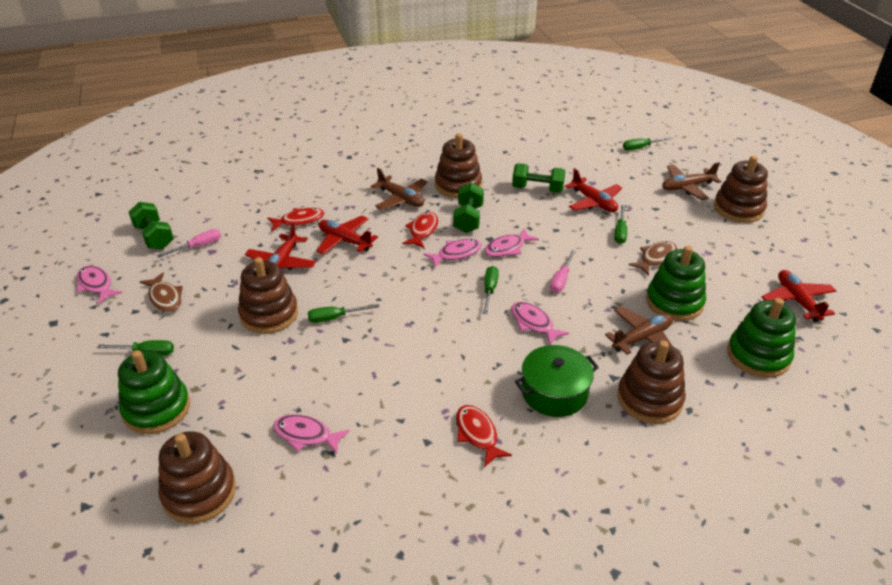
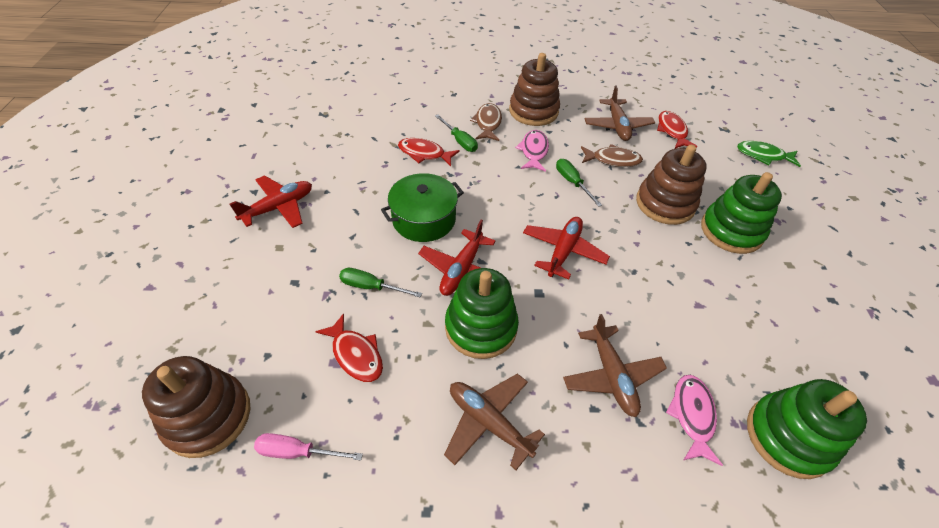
brown stacking toy: 5 -> 3
green dumbbell: 3 -> 0
green fish: 0 -> 1
green screwdriver: 5 -> 3
pink fish: 5 -> 2
pink screwdriver: 2 -> 1
red plane: 4 -> 3

